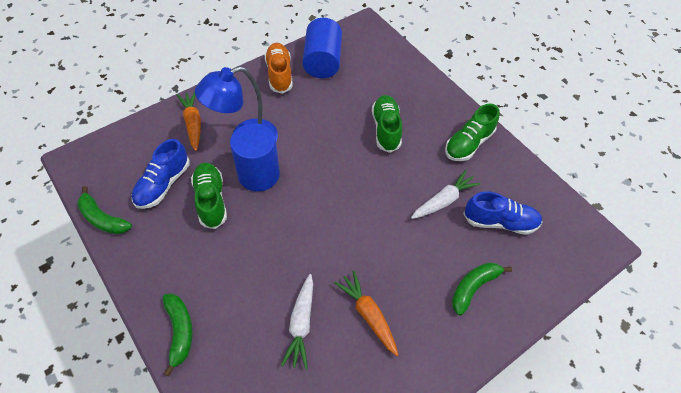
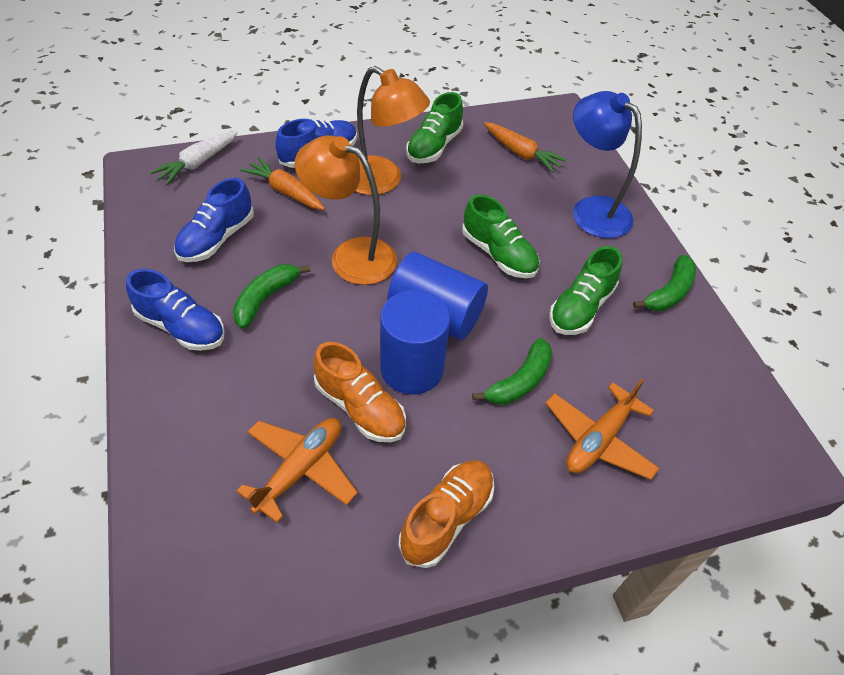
blue shoe: 2 -> 3
orange lamp: 0 -> 2
orange plane: 0 -> 2
orange shoe: 1 -> 2
white carrot: 2 -> 1

